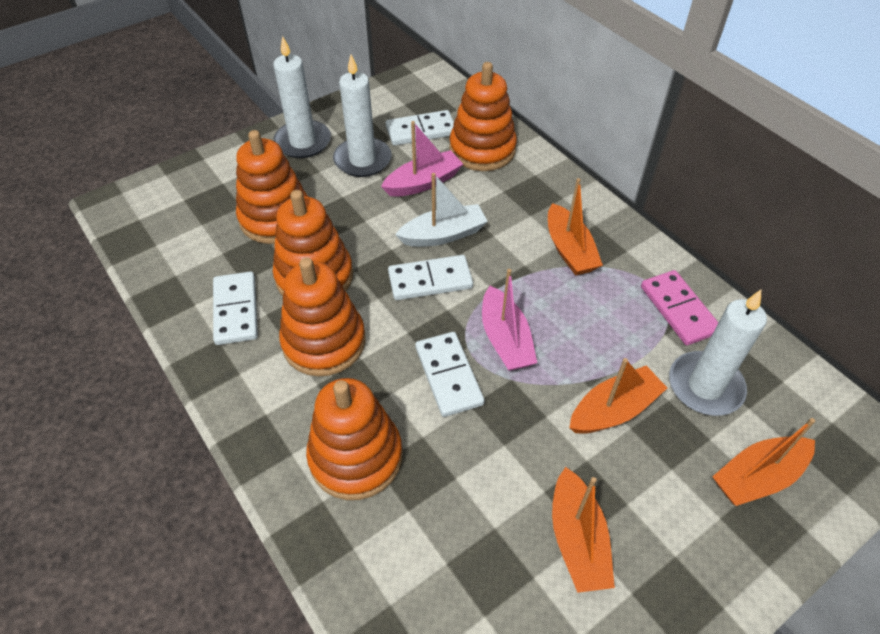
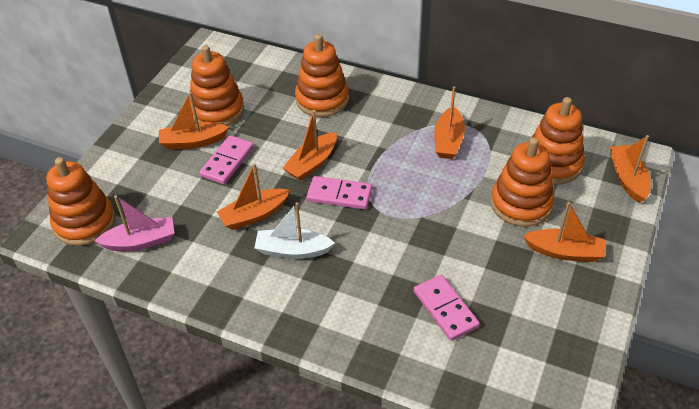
orange boat: 4 -> 6
pink boat: 2 -> 1
pink domino: 1 -> 3
white candle: 3 -> 0
white domino: 4 -> 0

